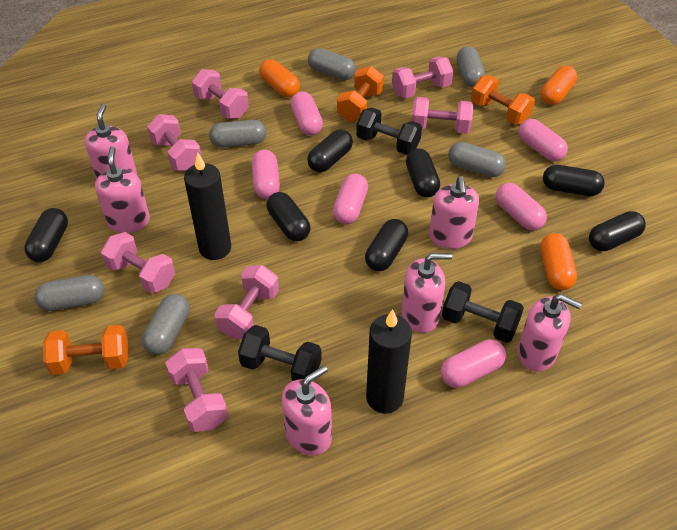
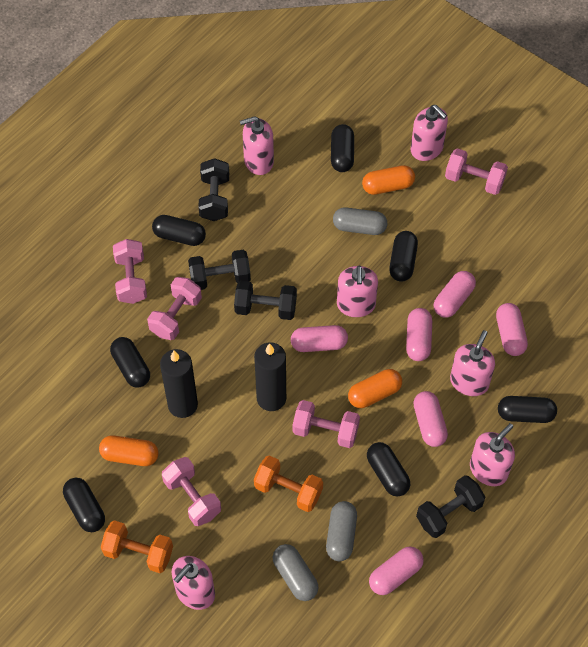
black dumbbell: 3 -> 4
grey capsule: 6 -> 3
orange dumbbell: 3 -> 2
pink dumbbell: 7 -> 5

